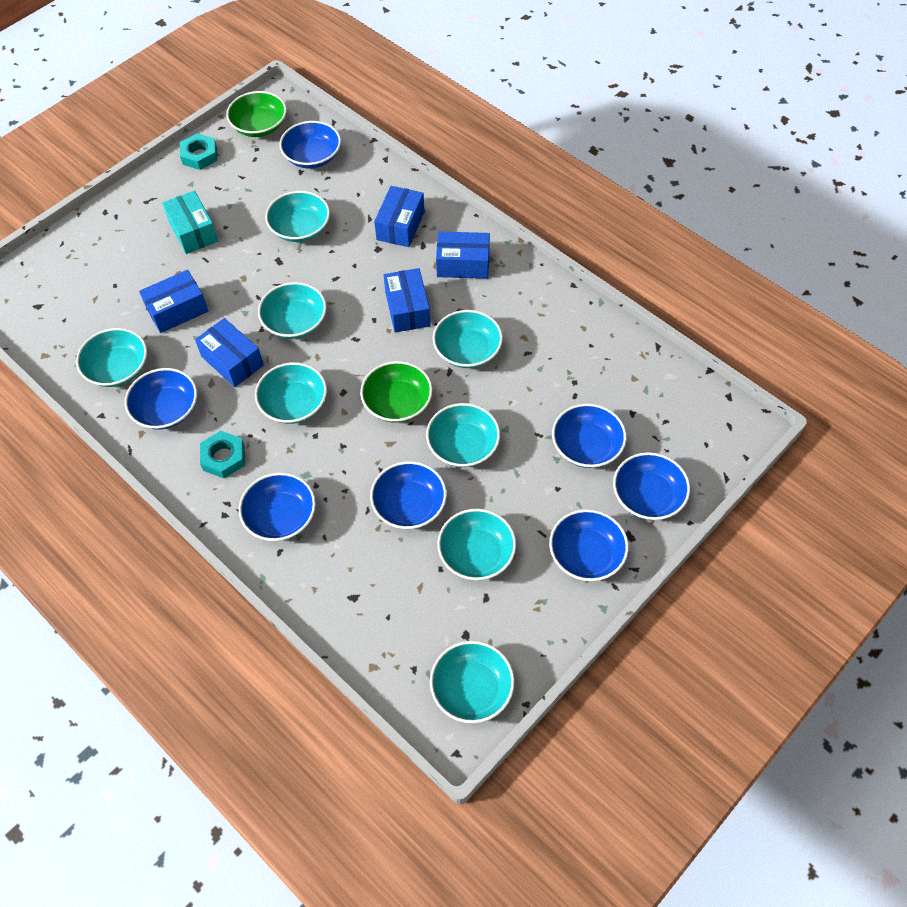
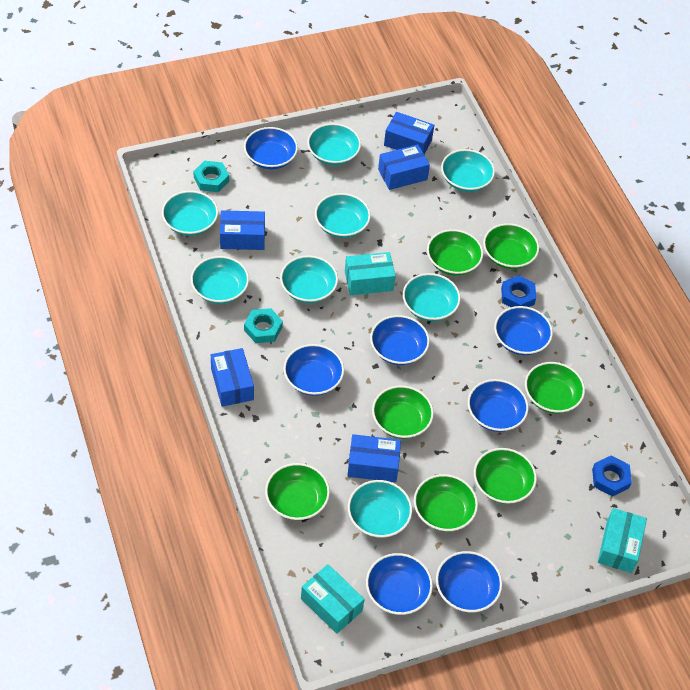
blue nut: 0 -> 2
green bowl: 2 -> 7
turquoise box: 1 -> 3

